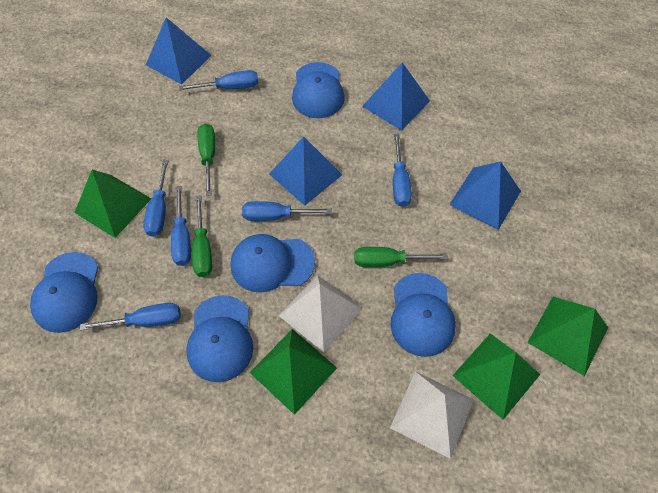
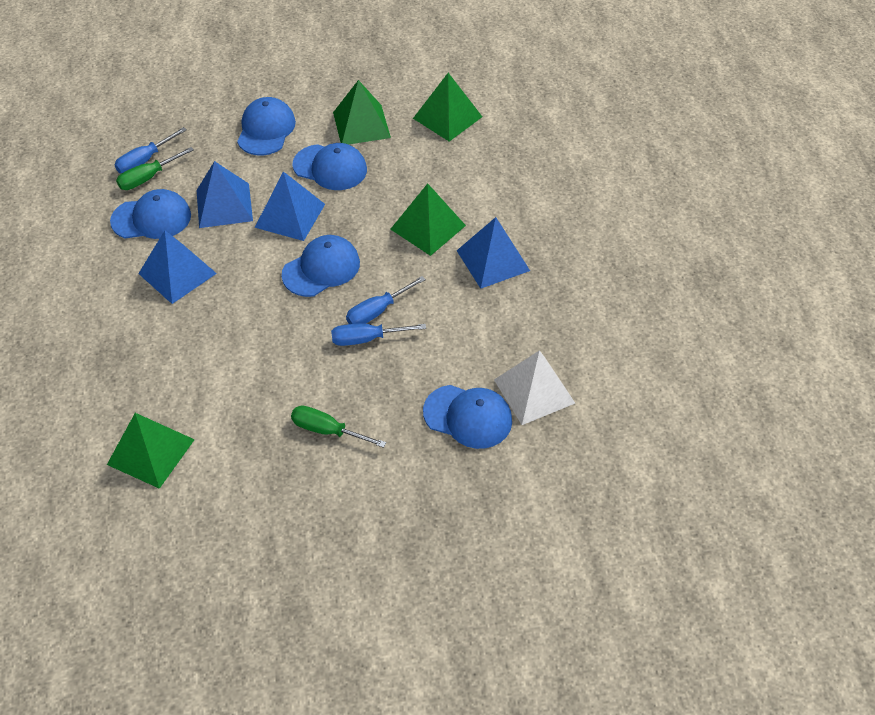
blue screwdriver: 6 -> 3
green screwdriver: 3 -> 2
white pyramid: 2 -> 1

